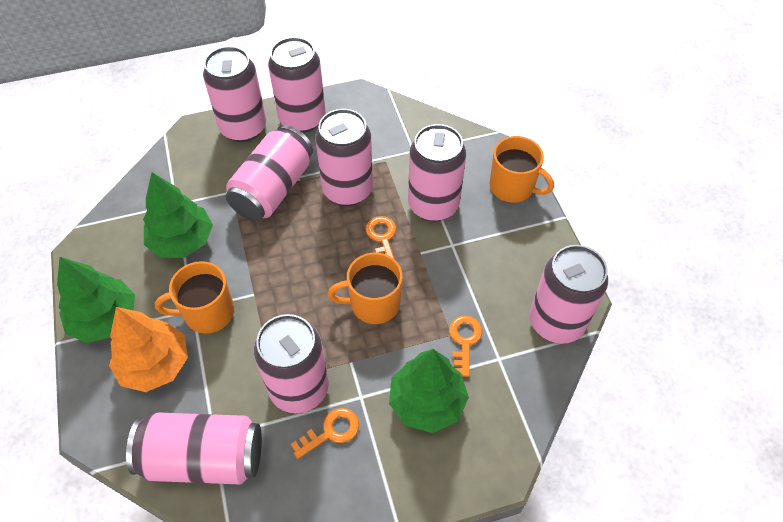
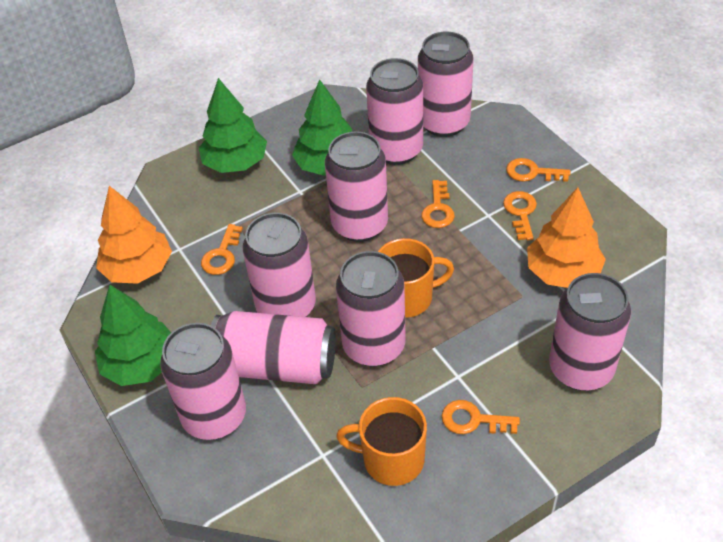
orange key: 3 -> 5
orange mug: 3 -> 2
orange tree: 1 -> 2

